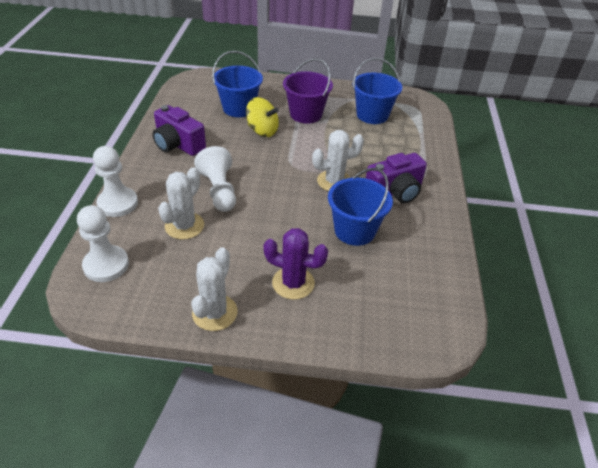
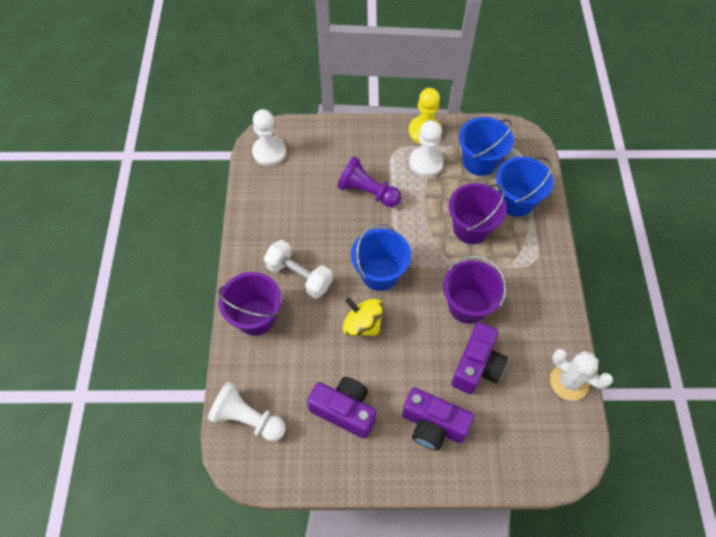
purple bucket: 1 -> 3
purple cactus: 1 -> 0
purple camera: 2 -> 3
purple pawn: 0 -> 1
white cactus: 3 -> 1
white dumbbell: 0 -> 1
yellow pawn: 0 -> 1

